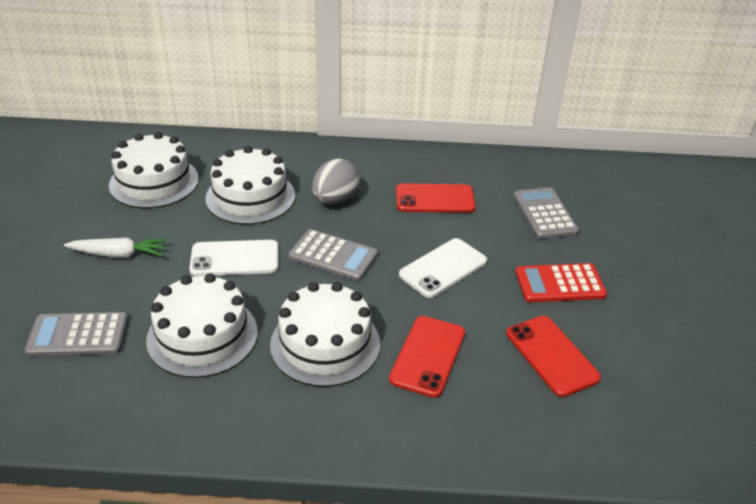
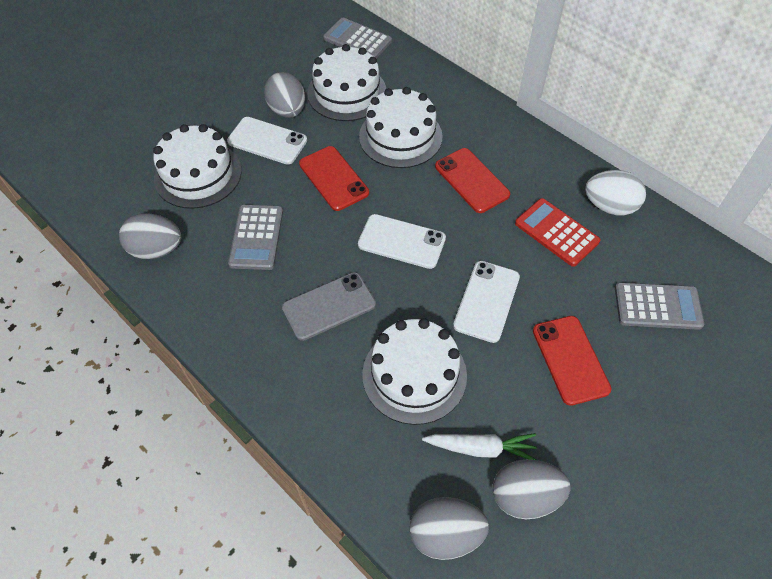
grey egg: 1 -> 4
grey phone: 0 -> 1
white egg: 0 -> 1
white phone: 2 -> 3

